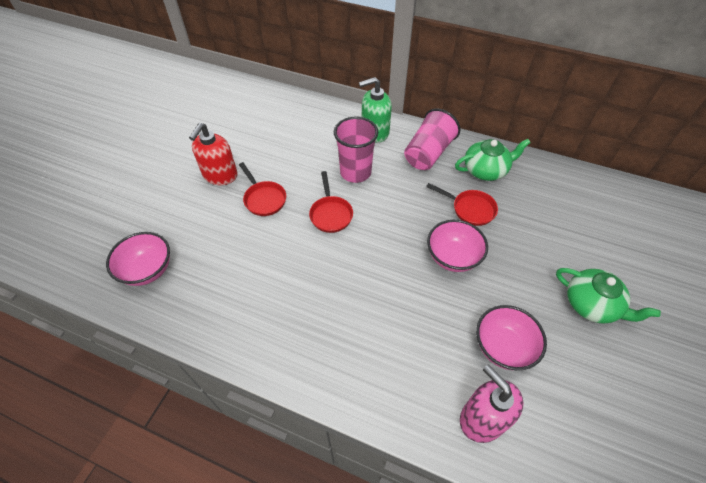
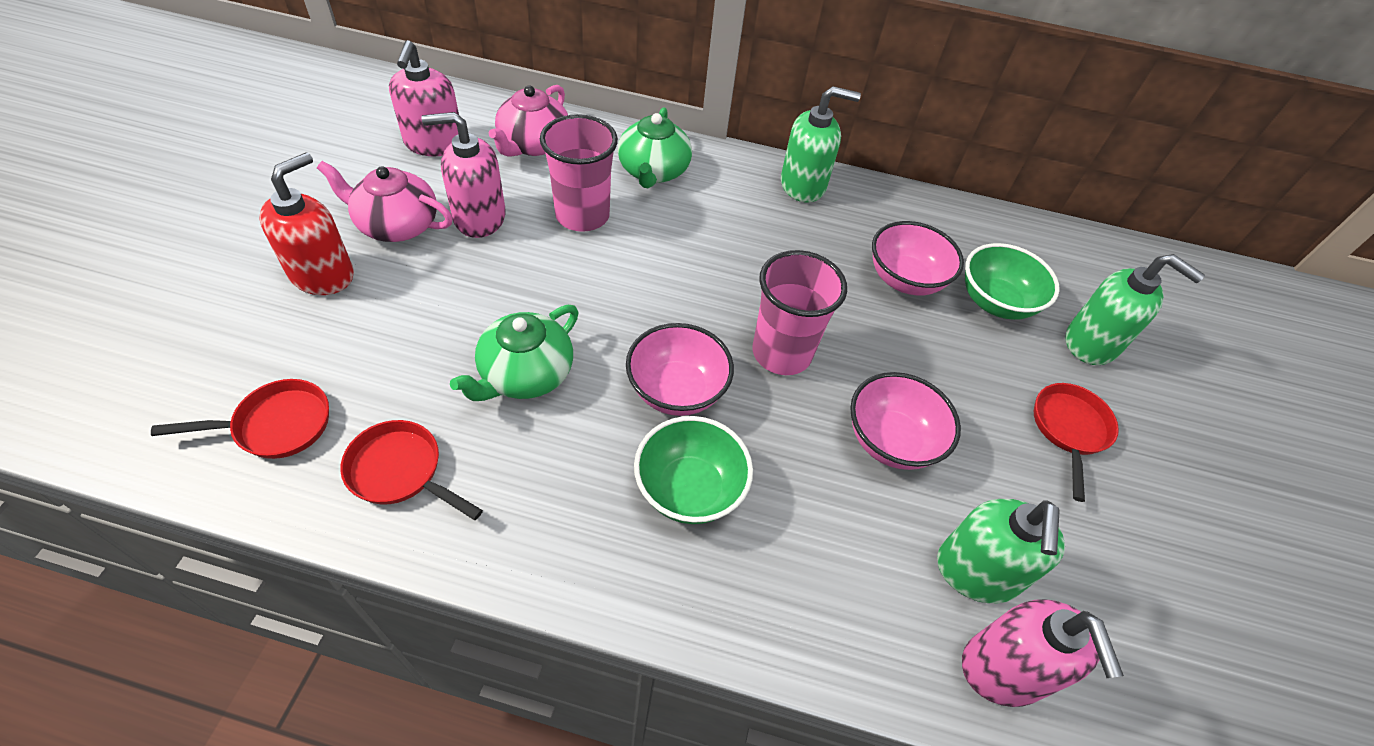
green bowl: 0 -> 2
green soap dispenser: 1 -> 3
pink soap dispenser: 1 -> 3
pink teapot: 0 -> 2

